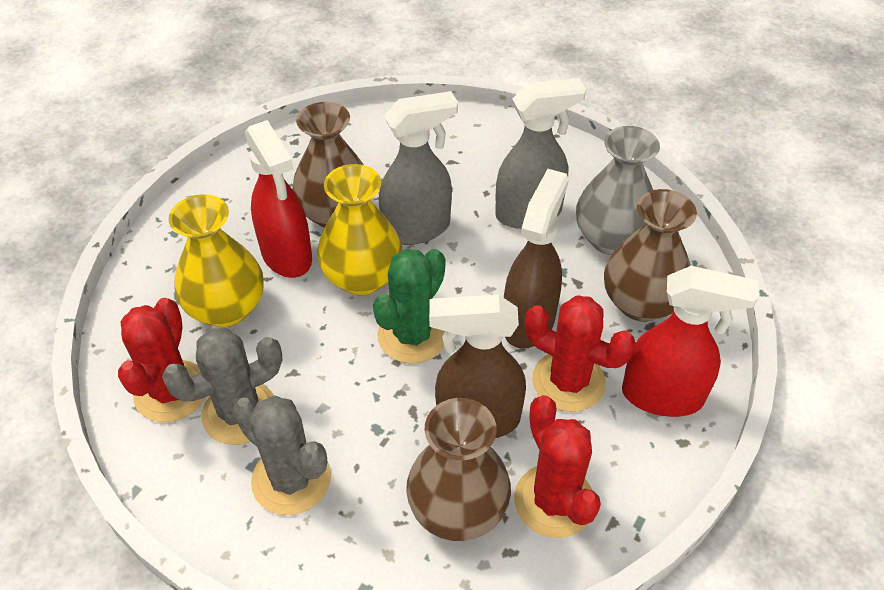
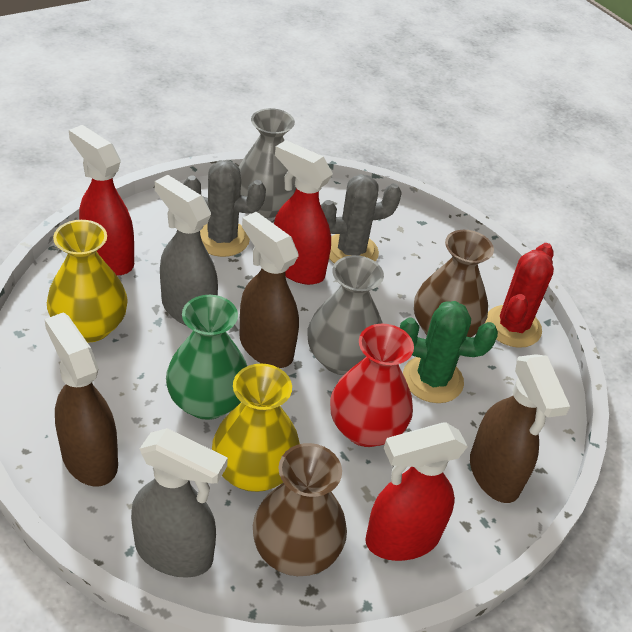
brown spray bottle: 2 -> 3
brown vase: 3 -> 2
green vase: 0 -> 1
grey vase: 1 -> 2
red cactus: 3 -> 1
red spray bottle: 2 -> 3
red vase: 0 -> 1

